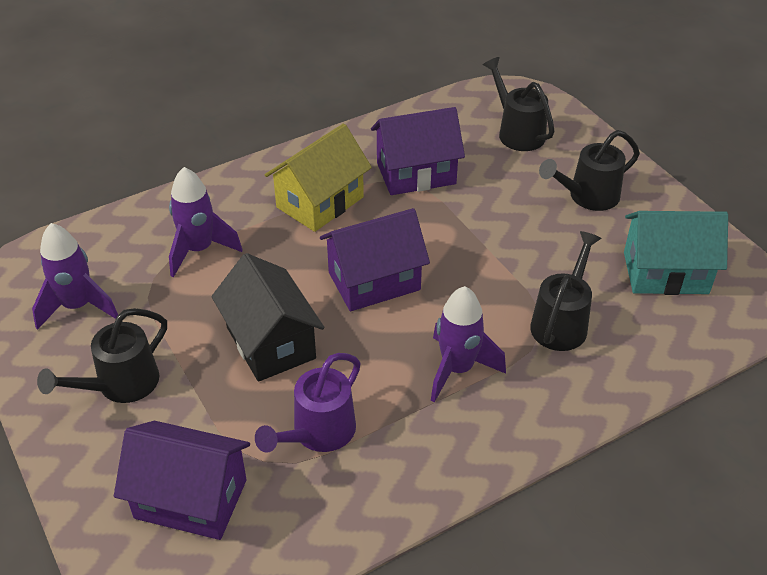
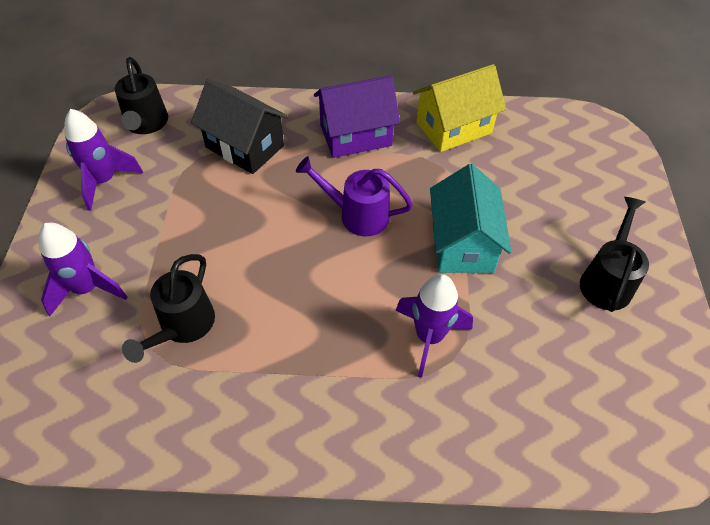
black watering can: 4 -> 3
purple house: 3 -> 1

